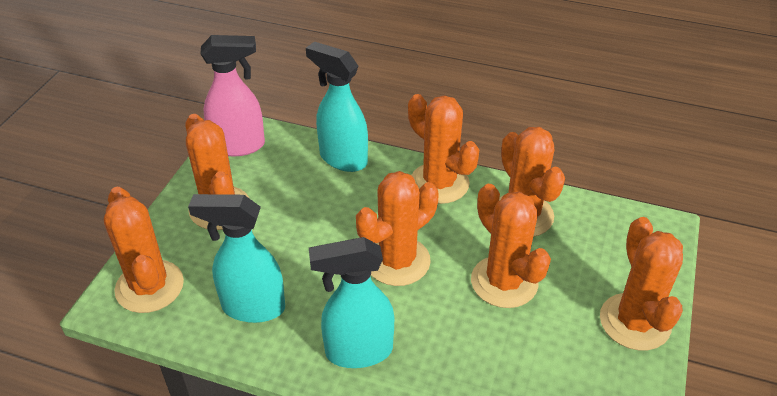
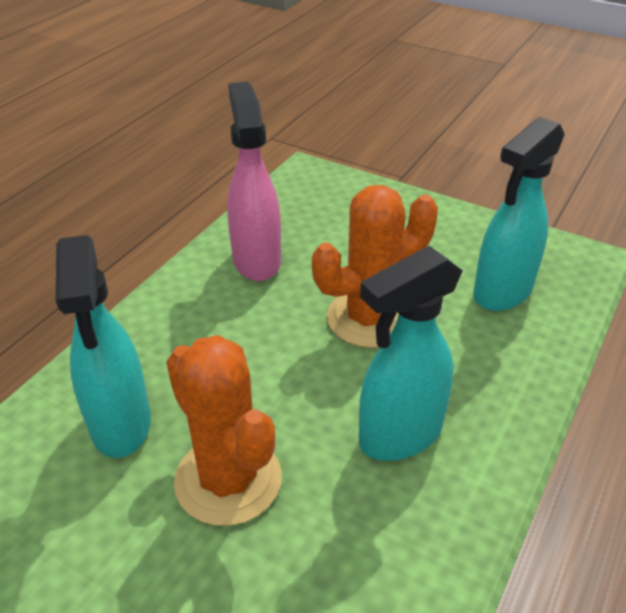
orange cactus: 7 -> 2

